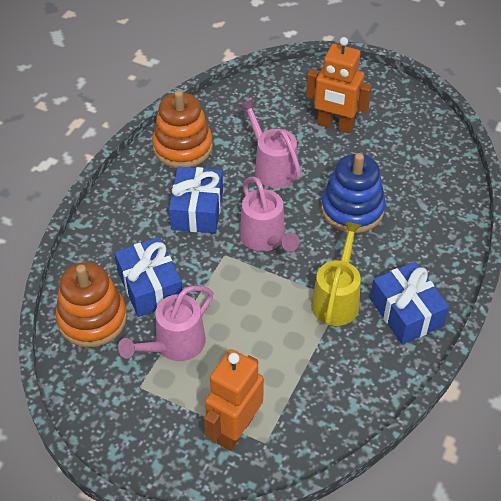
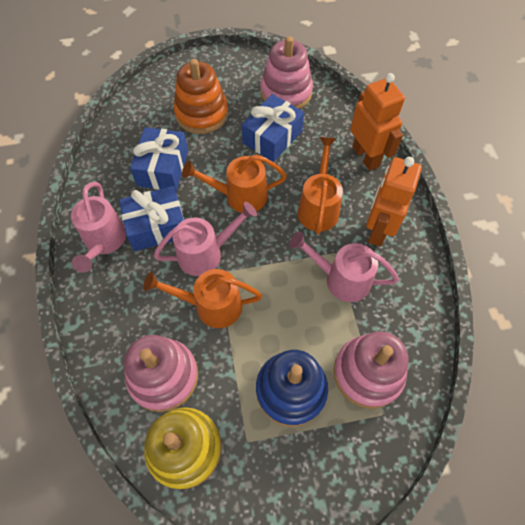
orange stacking toy: 2 -> 1
orange watering can: 0 -> 3
pink stacking toy: 0 -> 3
yellow stacking toy: 0 -> 1
yellow watering can: 1 -> 0

